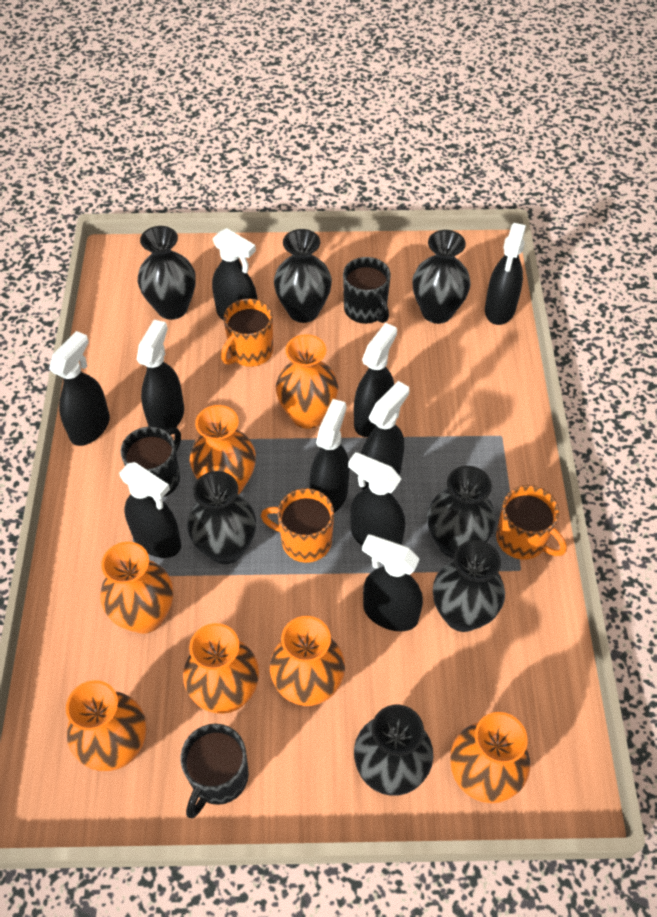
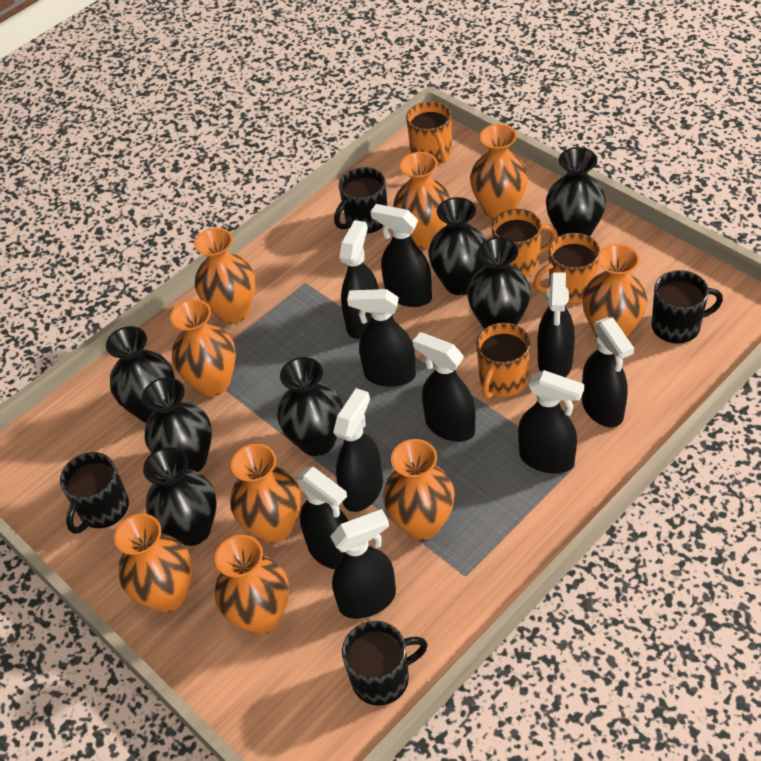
black mug: 3 -> 4
orange mug: 3 -> 4
orange vase: 7 -> 9

